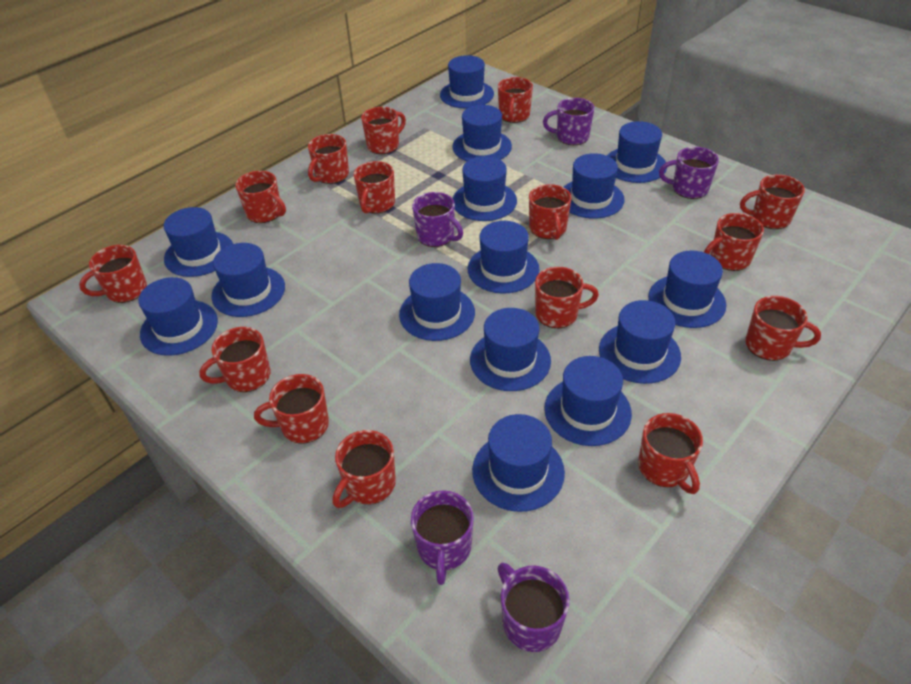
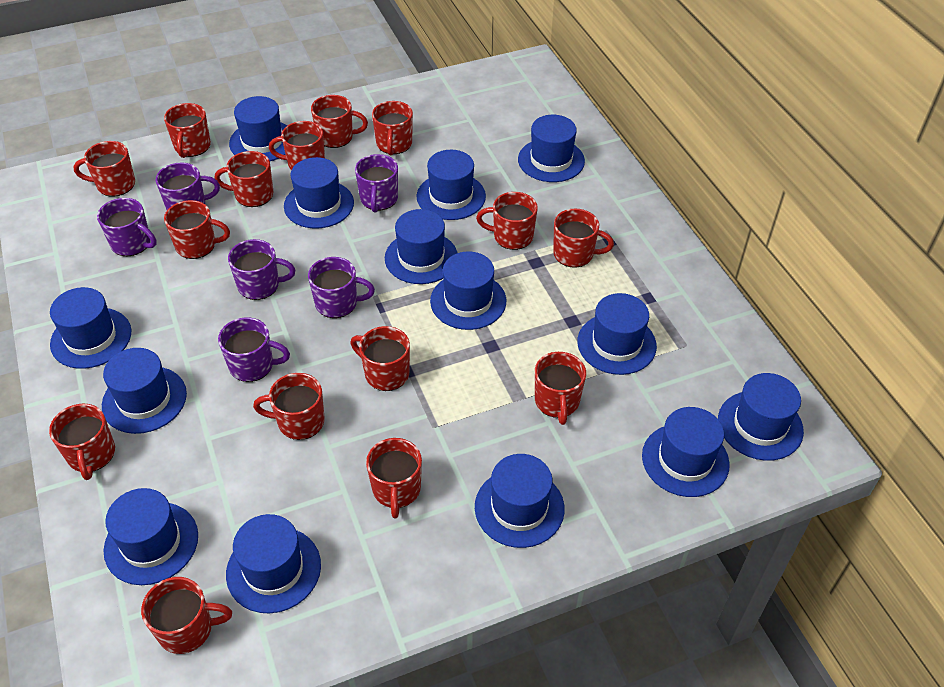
blue hat: 15 -> 14
purple mug: 5 -> 6

